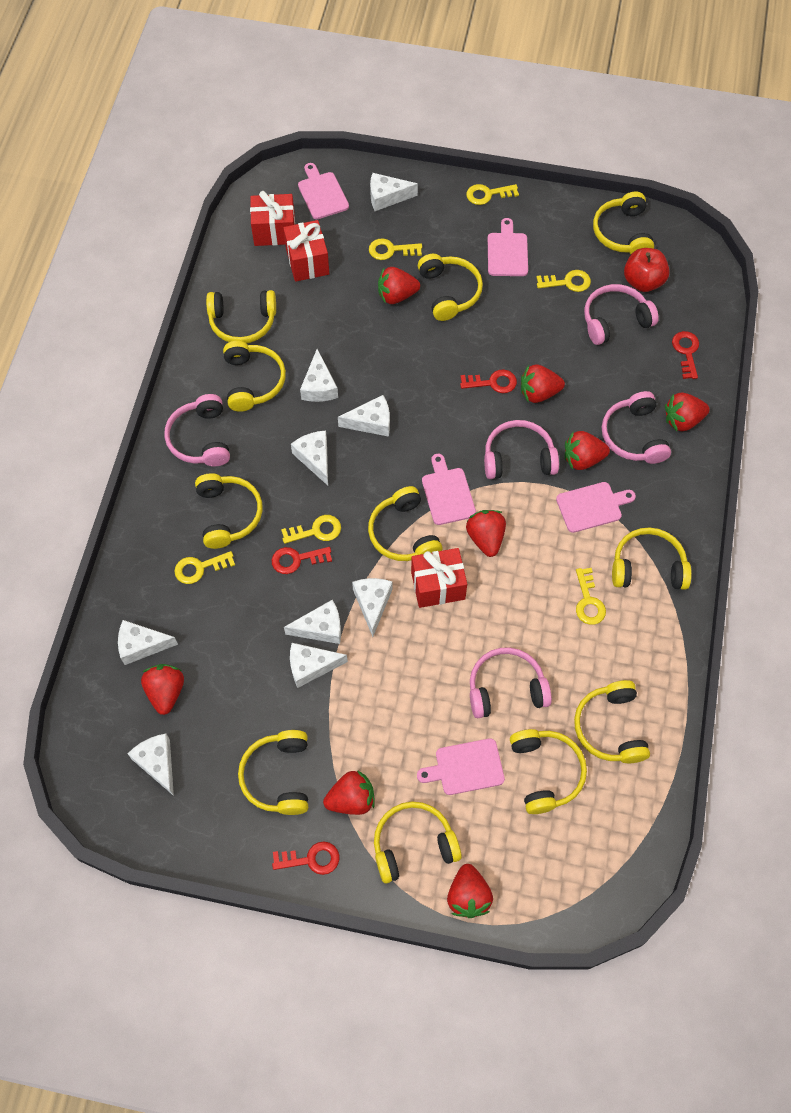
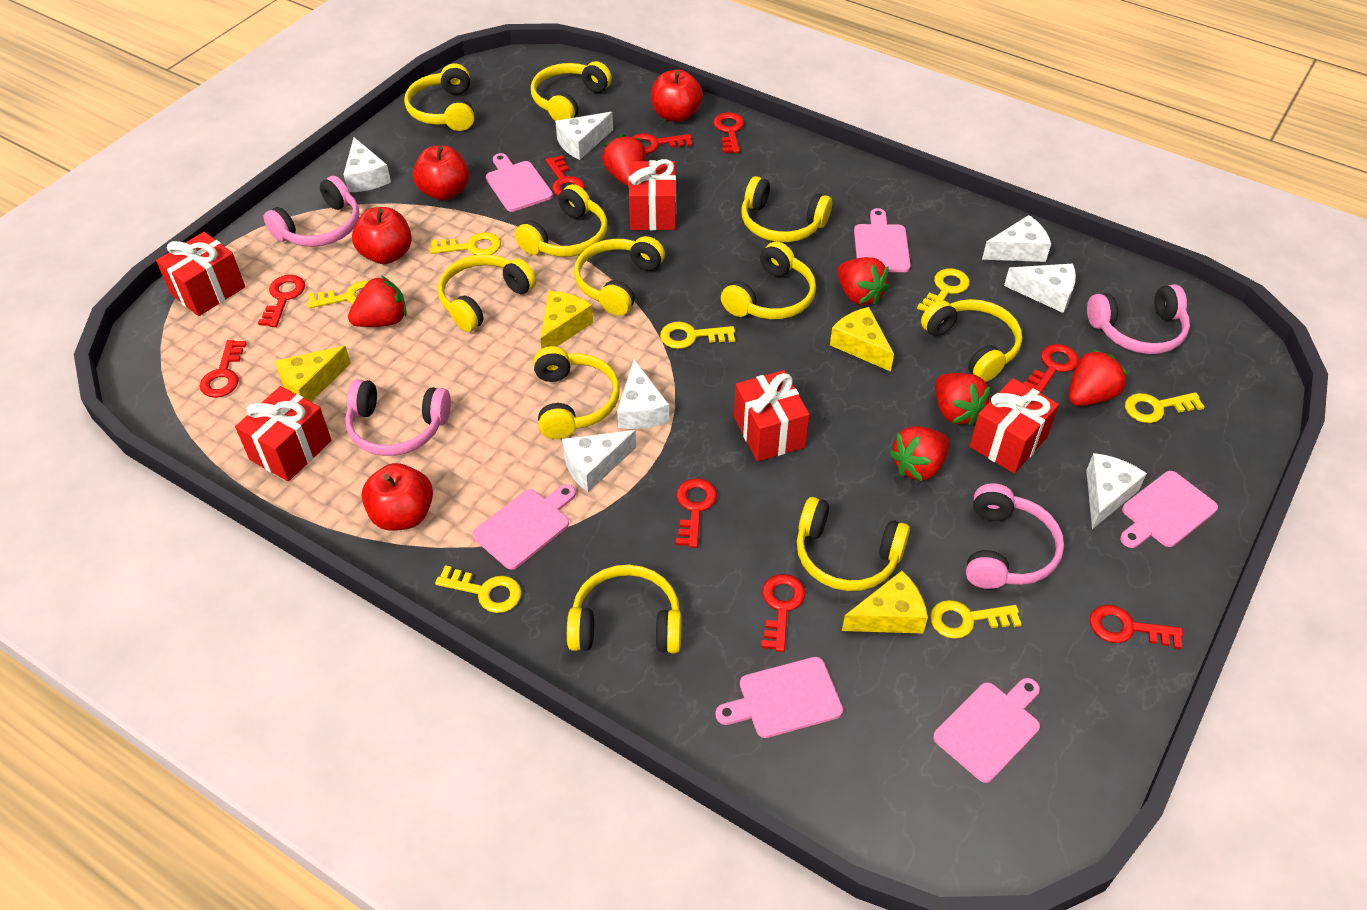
pink cutting board: 5 -> 6
pink headphones: 5 -> 4
red apple: 1 -> 4
red gift: 3 -> 5
red key: 4 -> 9
red strawberry: 8 -> 6
white cheese: 9 -> 7
yellow cheese: 0 -> 4
yellow key: 6 -> 7

